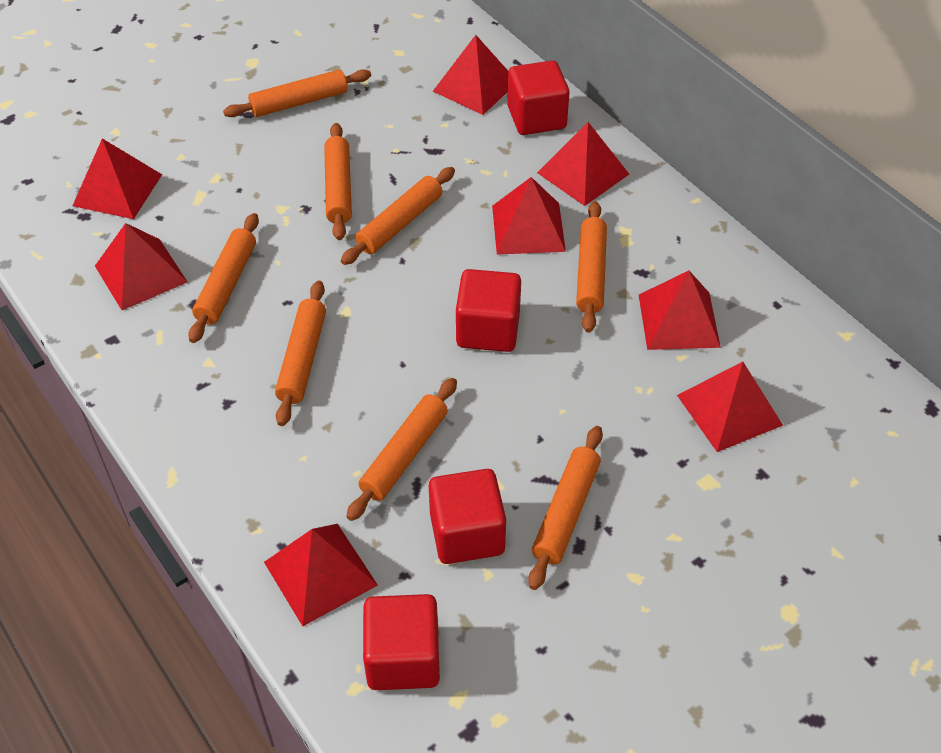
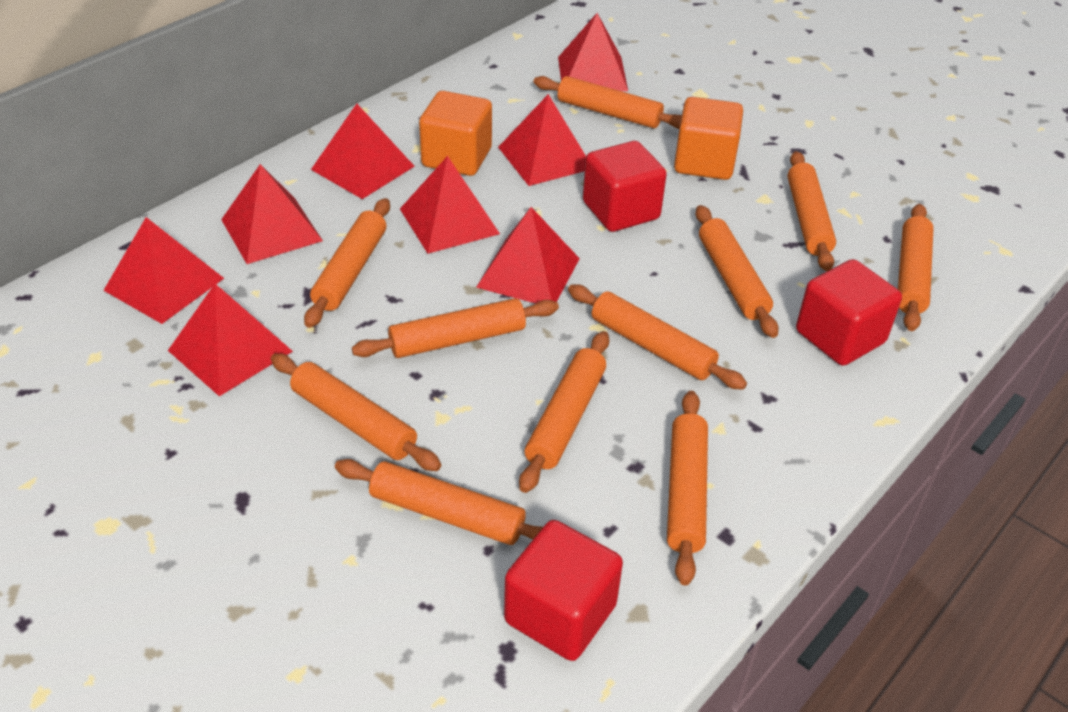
orange cube: 0 -> 2
orange rolling pin: 8 -> 11
red cube: 4 -> 3

